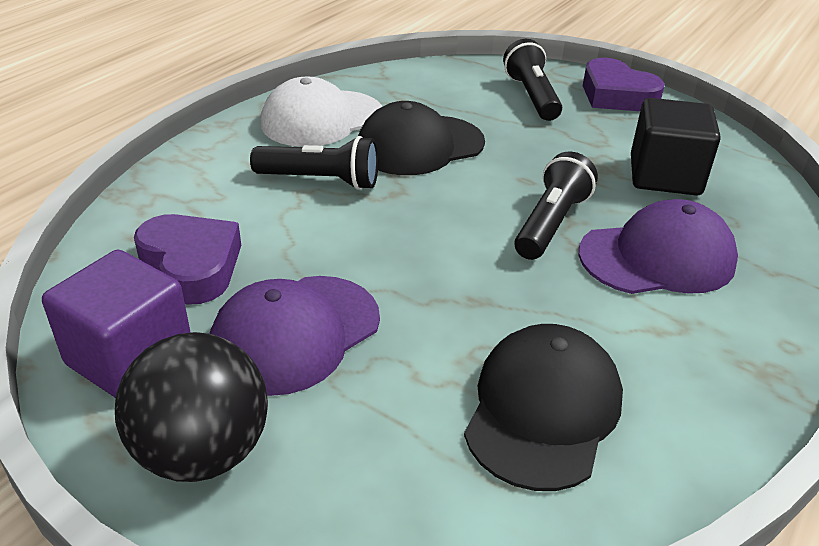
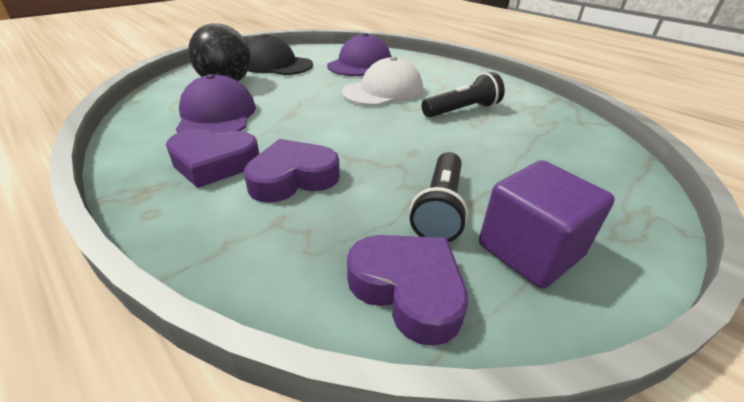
black cap: 2 -> 1
black cube: 1 -> 0
black flashlight: 3 -> 2
purple heart: 2 -> 3

